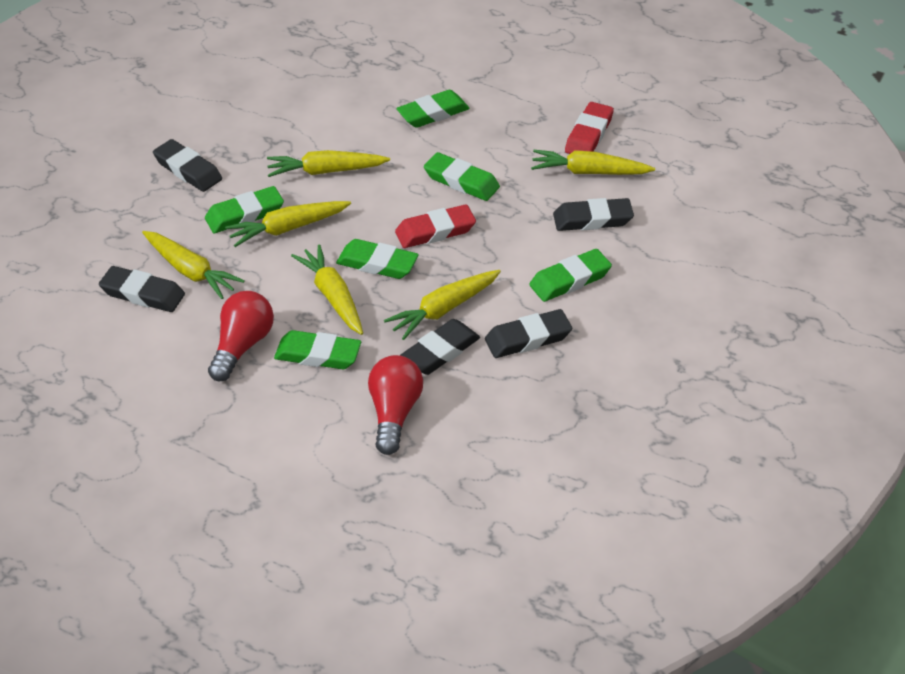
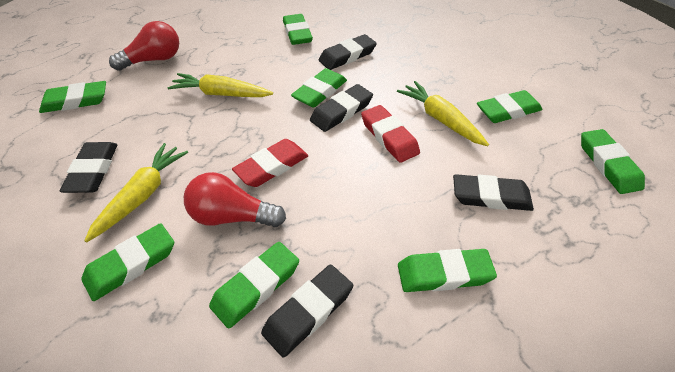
green eraser: 6 -> 8
yellow carrot: 6 -> 3

